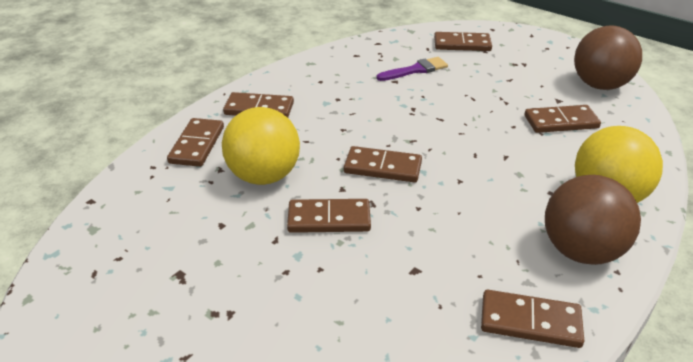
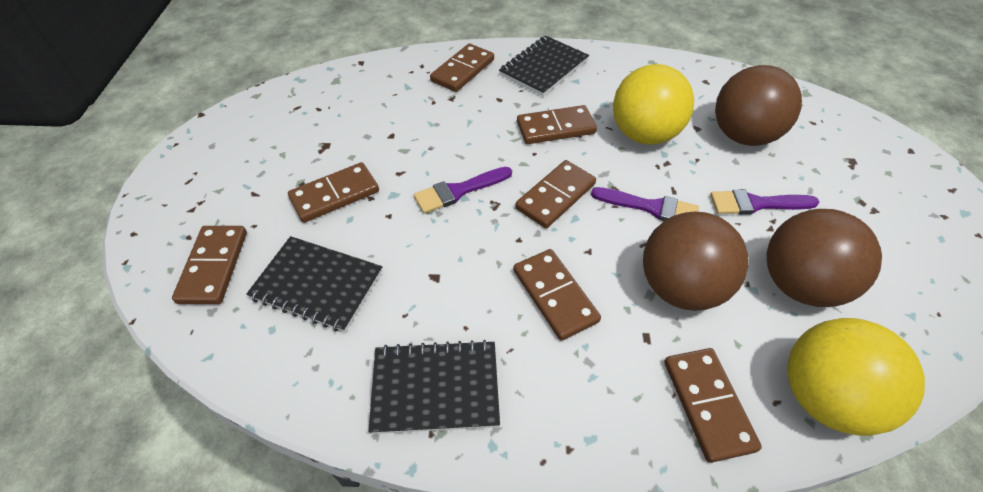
black notebook: 0 -> 3
brown ball: 2 -> 3
purple brush: 1 -> 3

